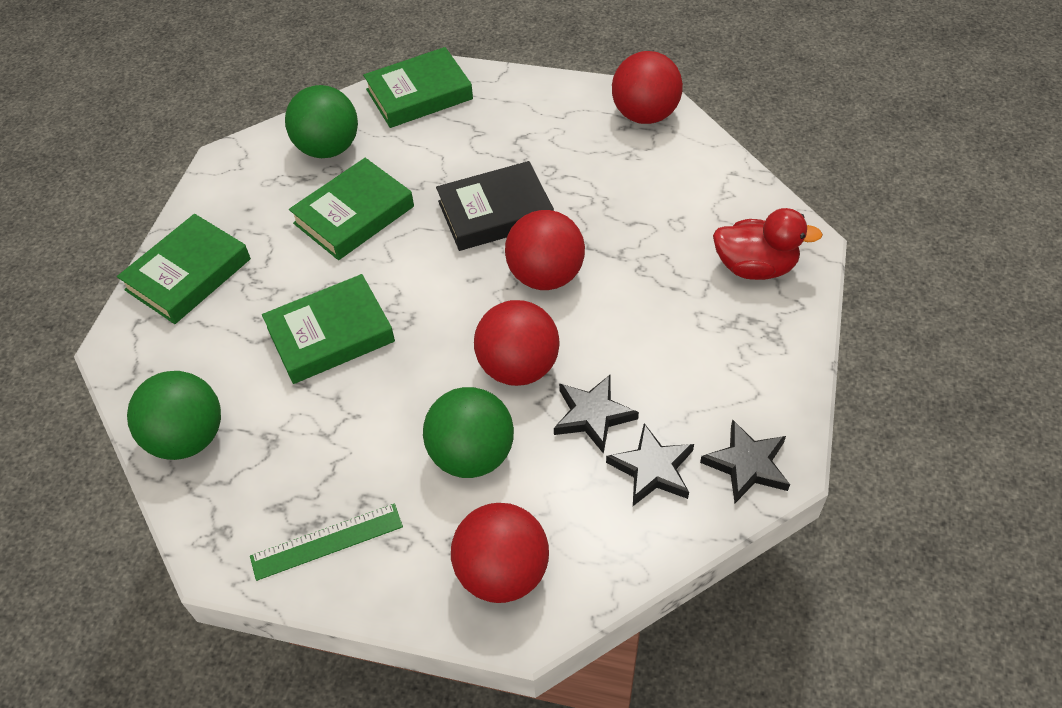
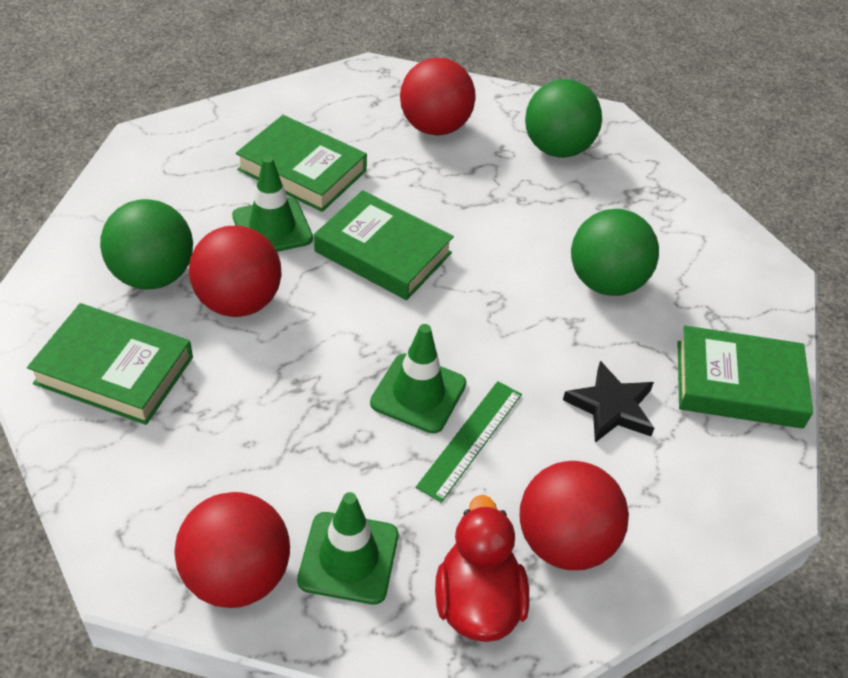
black book: 1 -> 0
black star: 3 -> 1
green traffic cone: 0 -> 3

